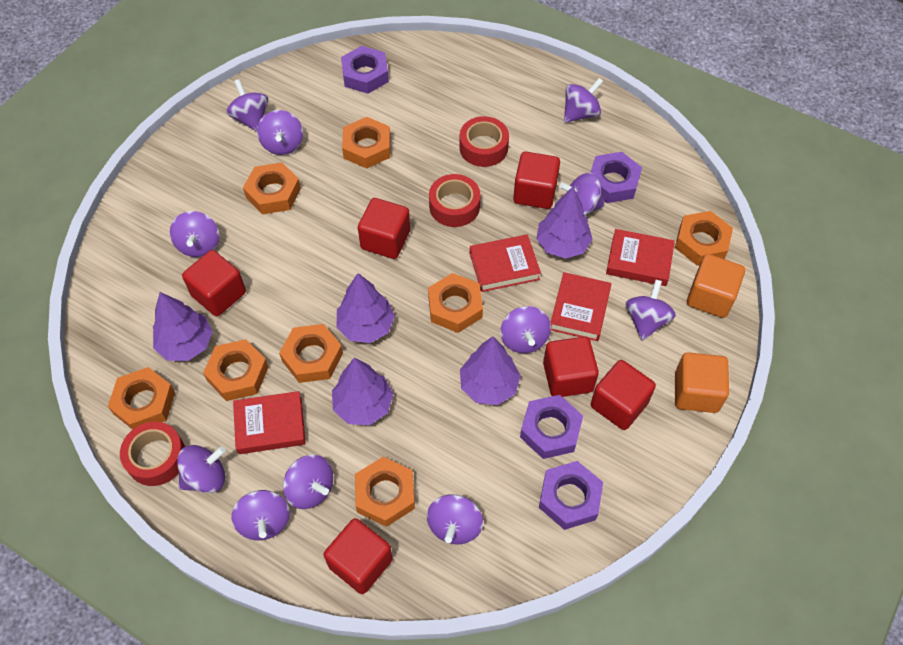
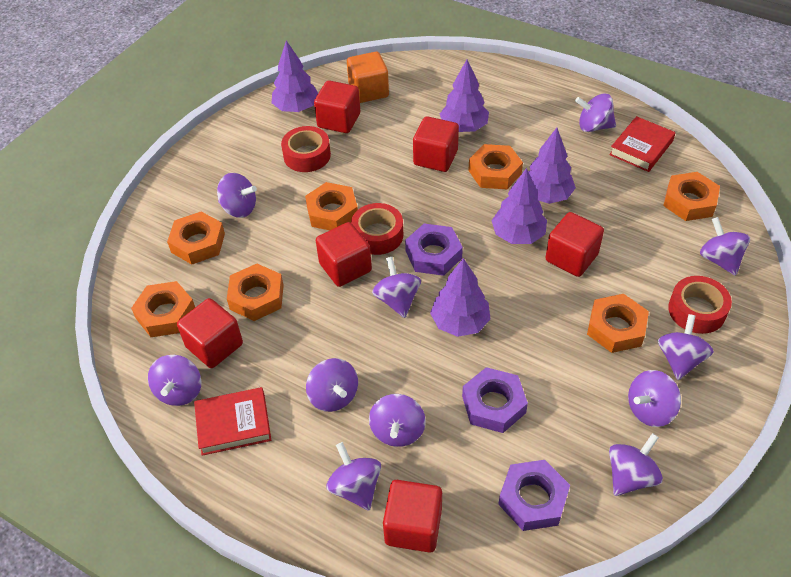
orange cube: 2 -> 1
orange nut: 8 -> 7
purple nut: 4 -> 3
red book: 4 -> 2

